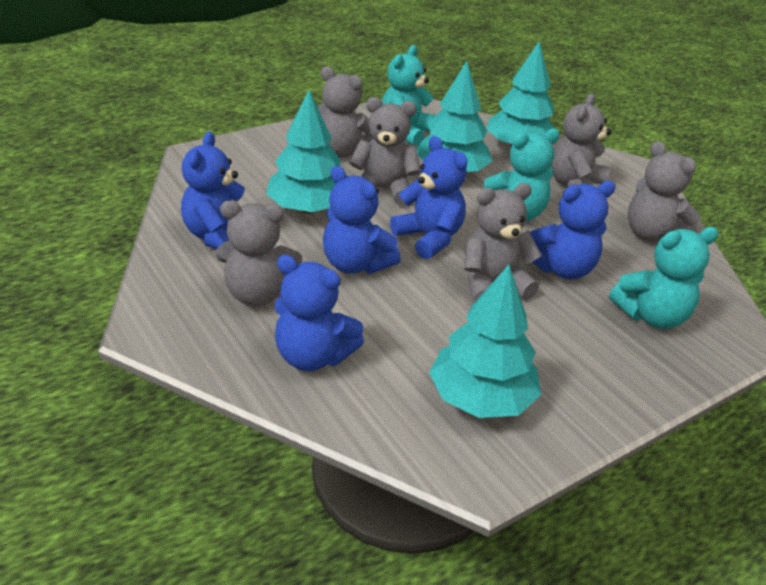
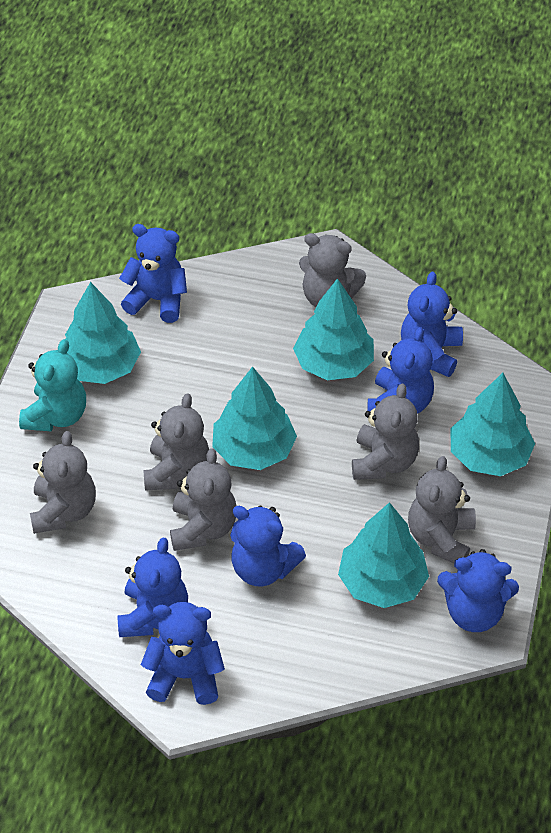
blue teddy bear: 5 -> 7
turquoise teddy bear: 3 -> 1
turquoise tree: 4 -> 5

